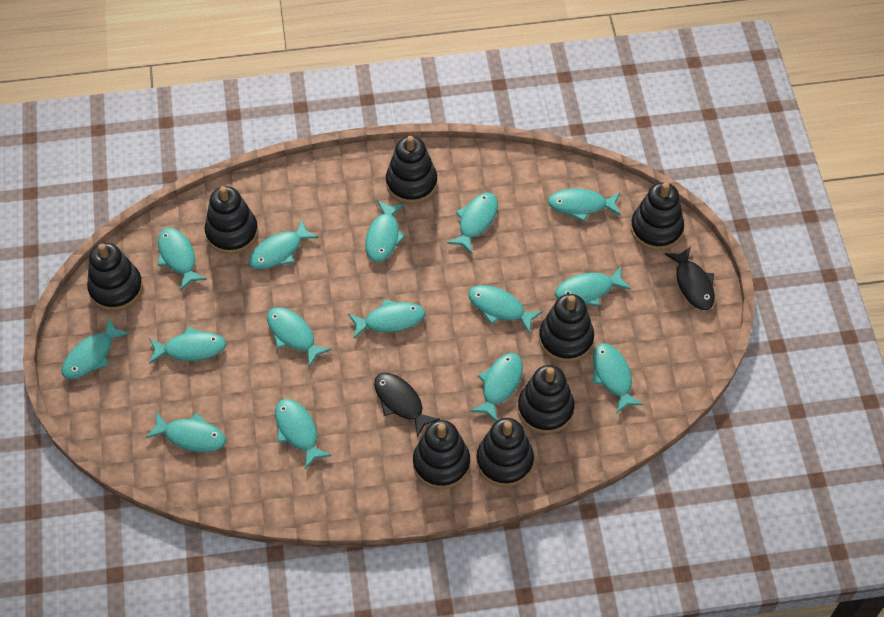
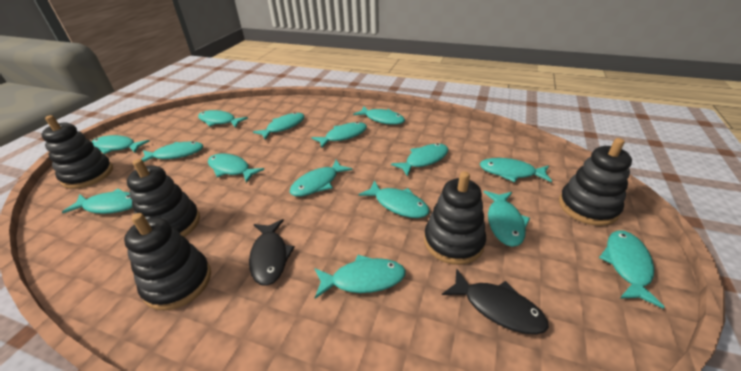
black stacking toy: 8 -> 5

